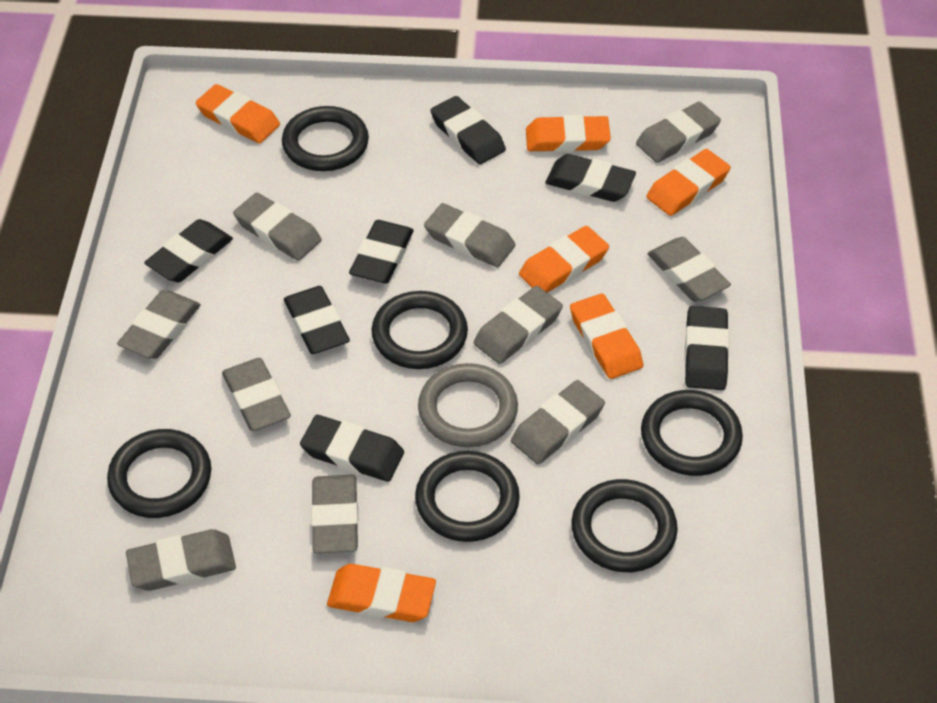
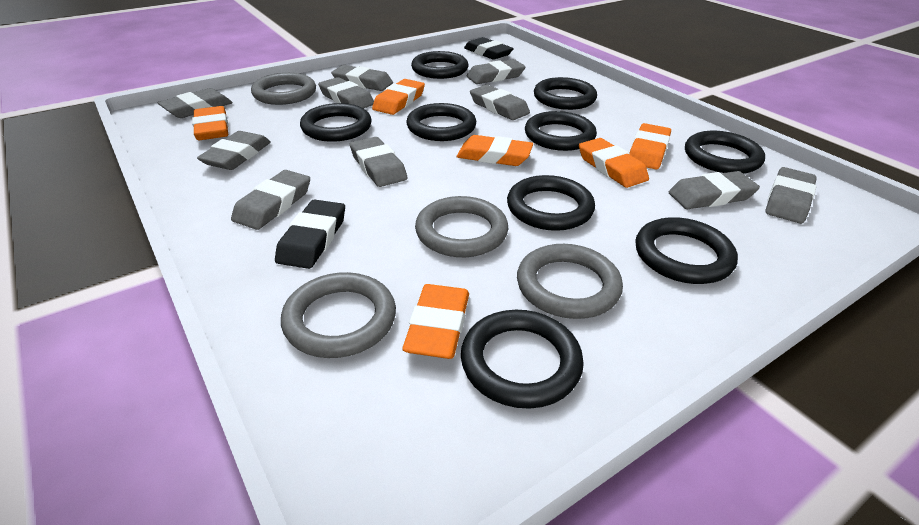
black eraser: 7 -> 2
black ring: 6 -> 9
grey ring: 1 -> 4

